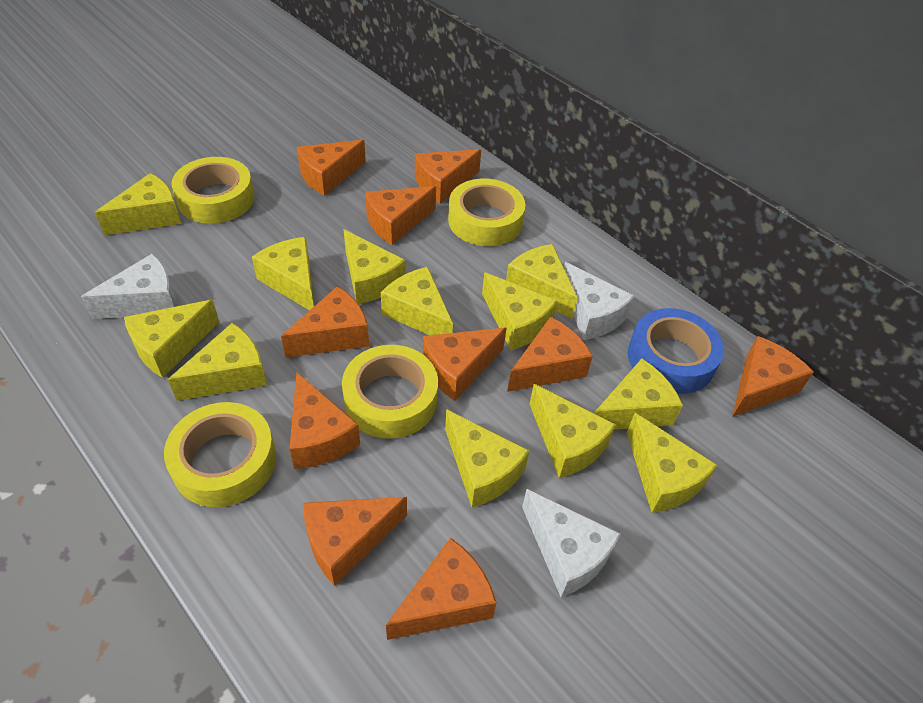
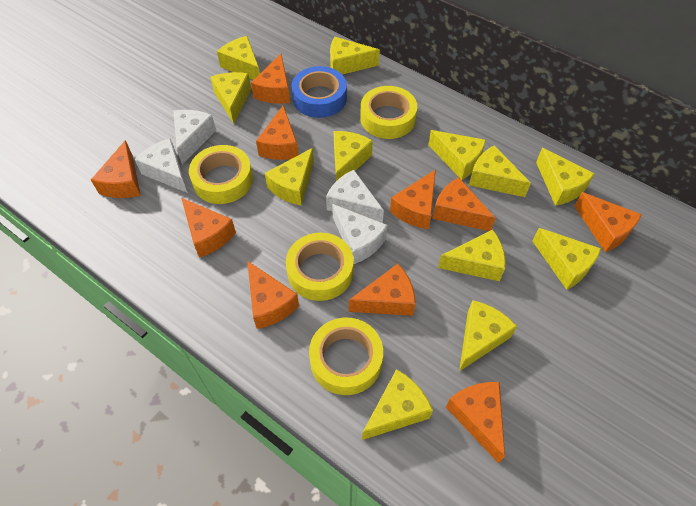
white cheese: 3 -> 4

